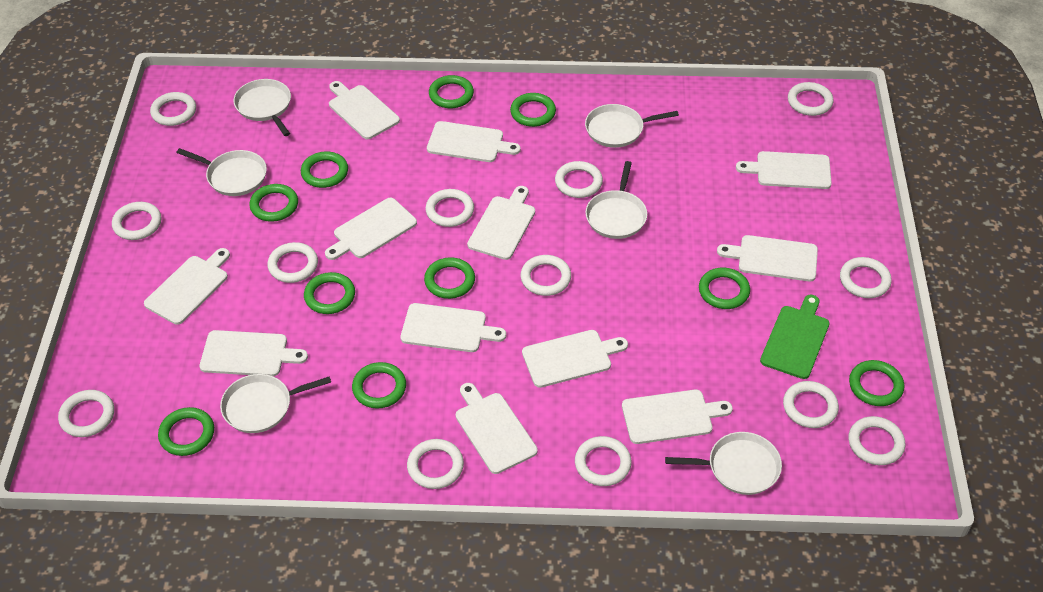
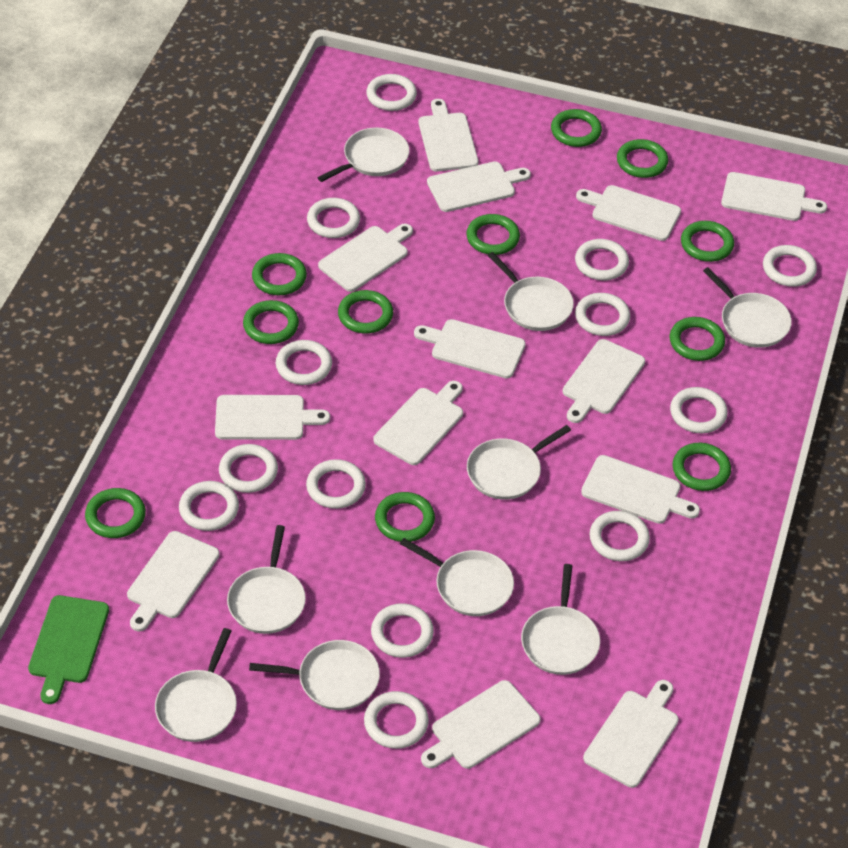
green ring: 10 -> 11
white cutting board: 12 -> 13
white pan: 6 -> 9

